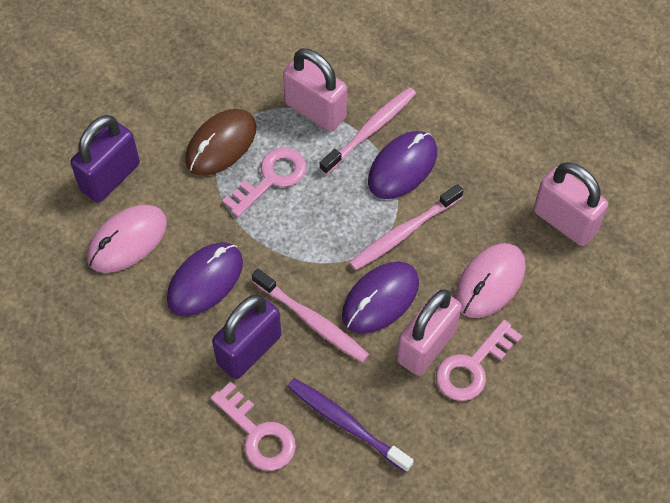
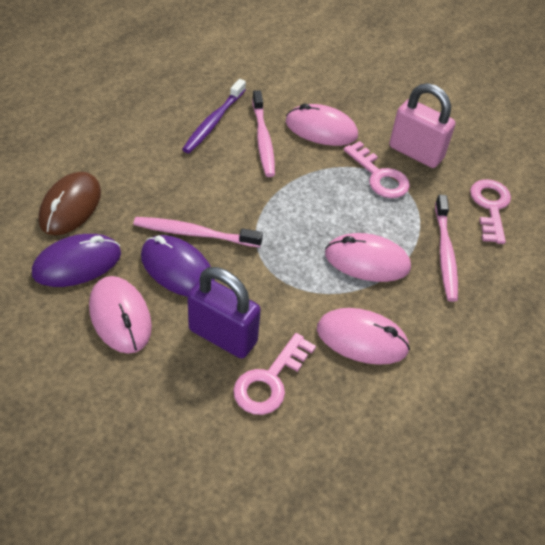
pink mouse: 2 -> 4
pink padlock: 3 -> 1
purple mouse: 3 -> 2
purple padlock: 2 -> 1

